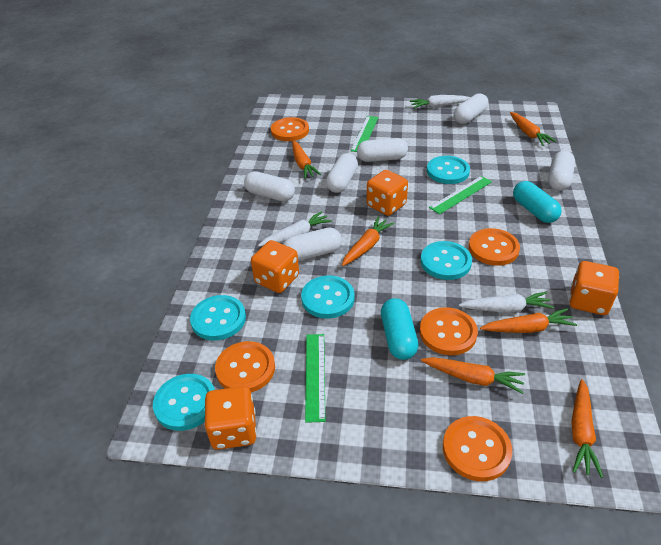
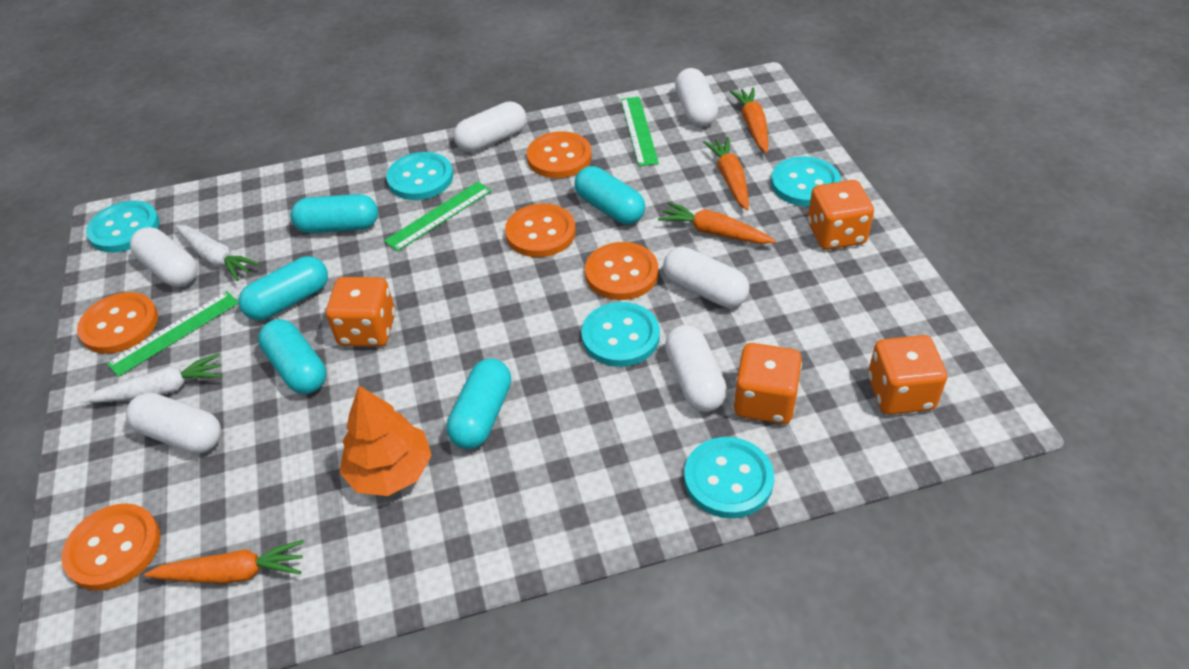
orange carrot: 6 -> 4
orange tree: 0 -> 1
turquoise capsule: 2 -> 5
white carrot: 3 -> 2

